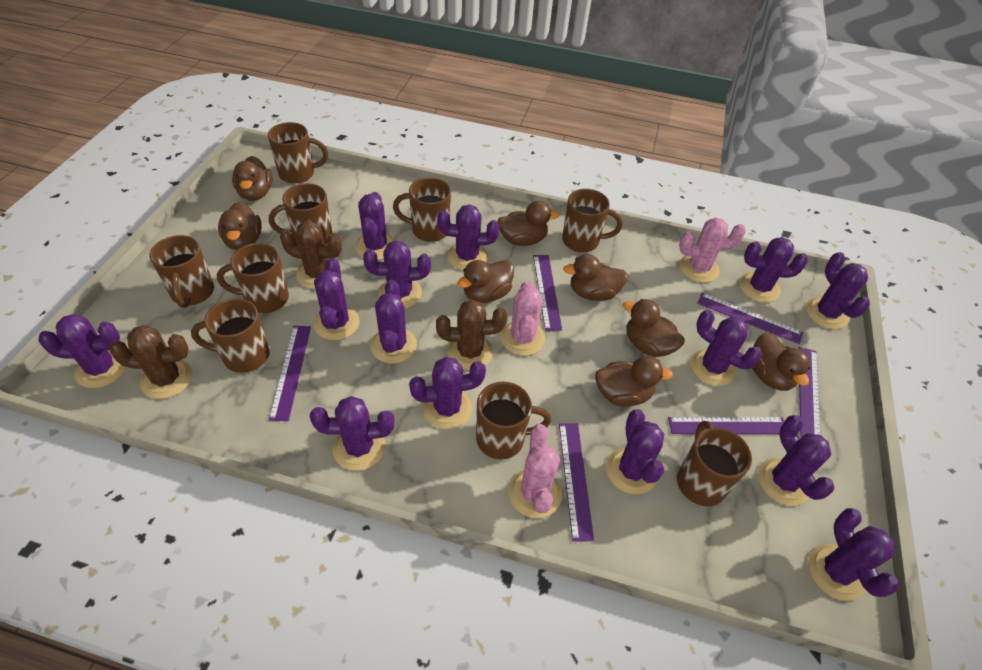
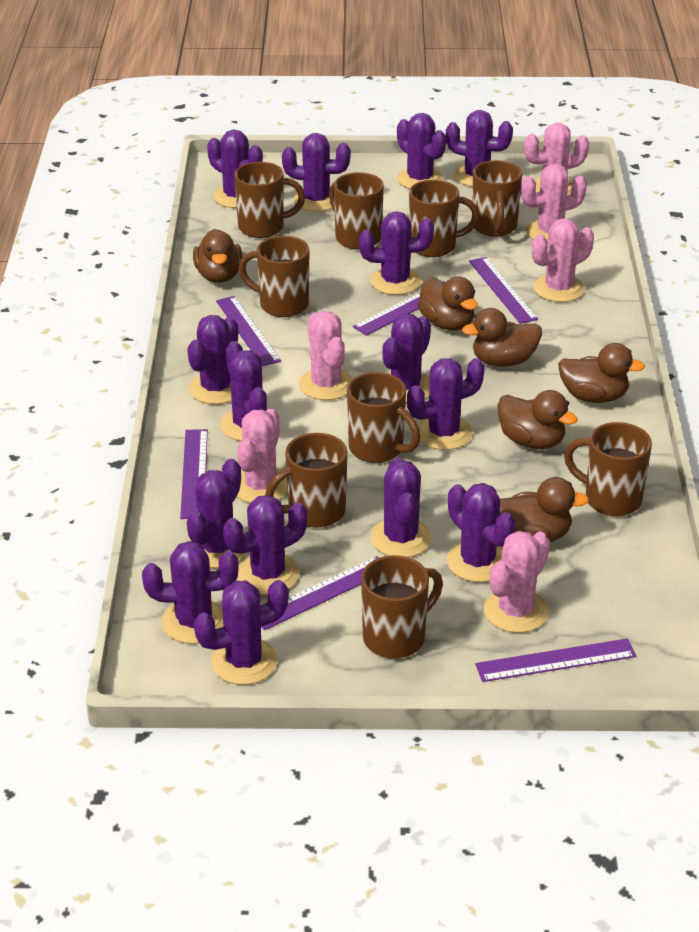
brown cactus: 3 -> 0
brown duck: 8 -> 6
pink cactus: 3 -> 6
purple cactus: 14 -> 15

